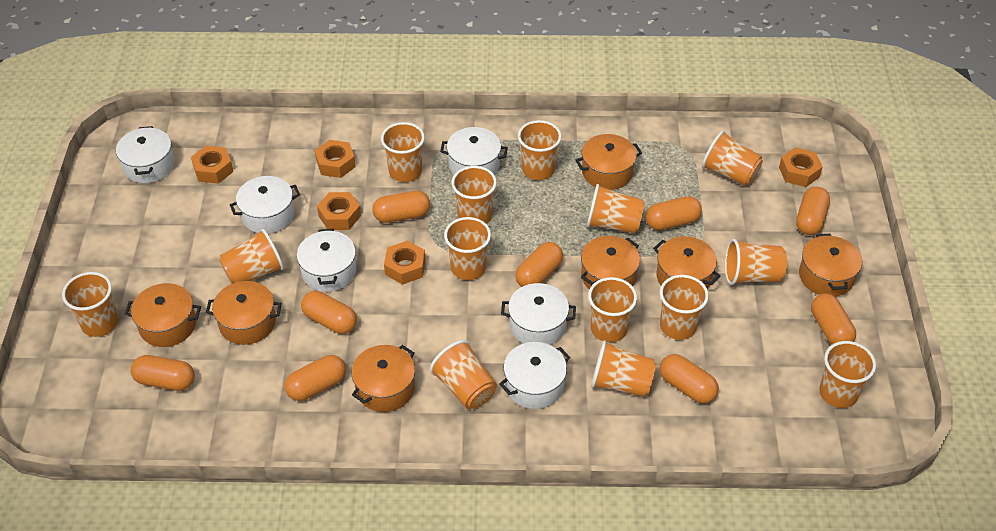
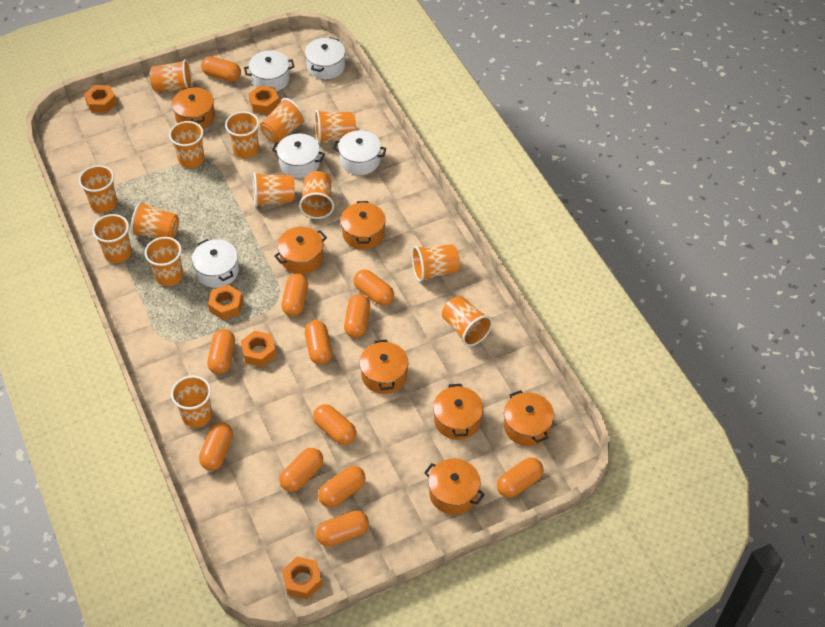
orange capsule: 9 -> 12
white pot: 6 -> 5

